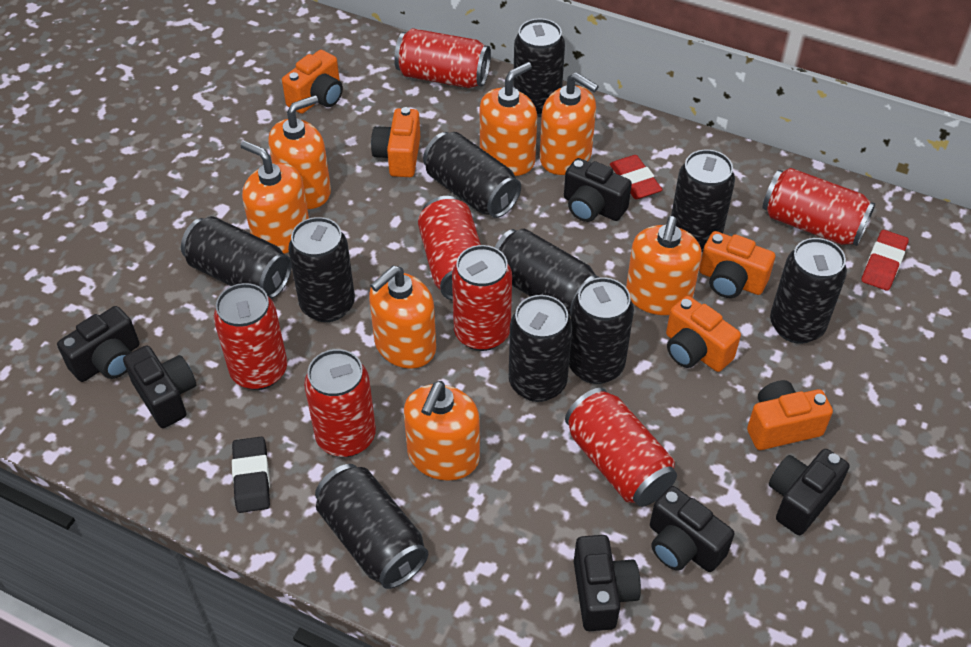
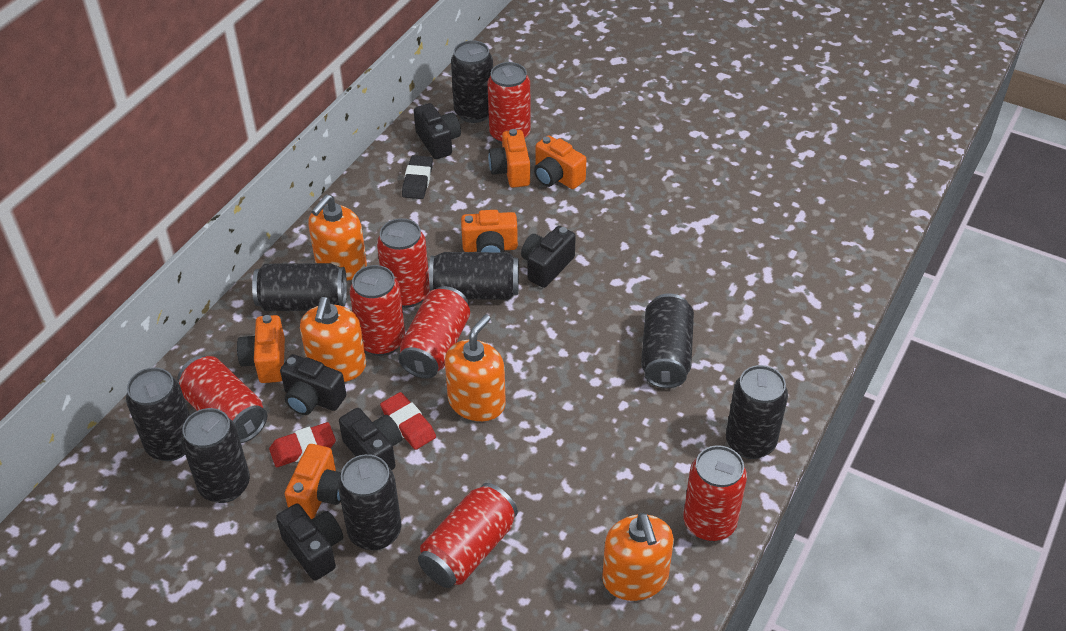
black camera: 6 -> 5
black can: 10 -> 8
orange soap dispenser: 7 -> 4

